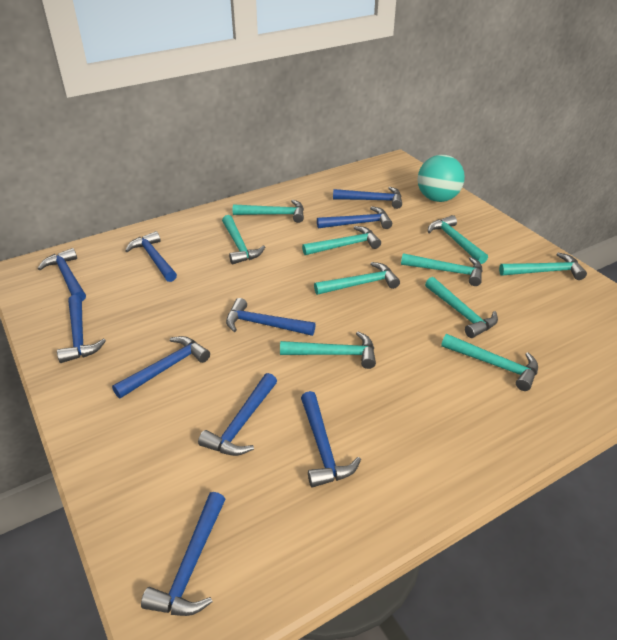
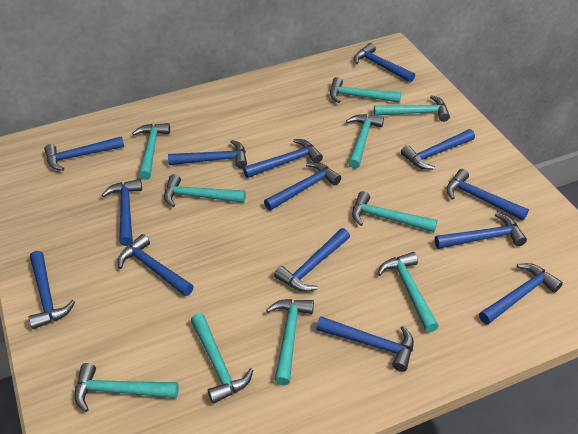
blue hammer: 10 -> 14
turquoise ball: 1 -> 0

